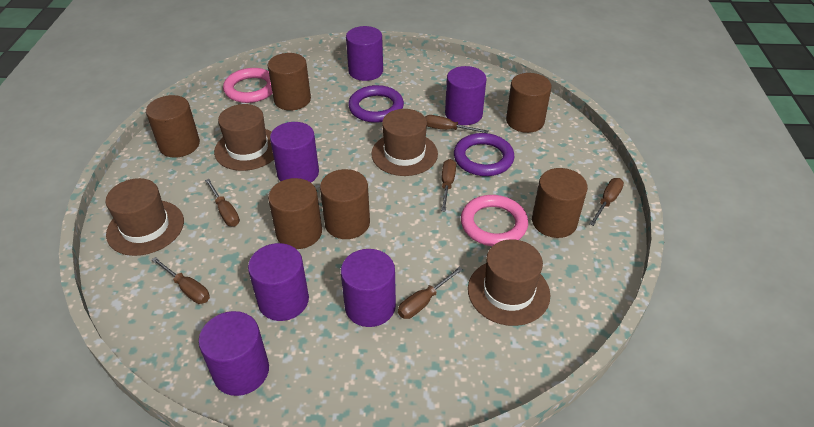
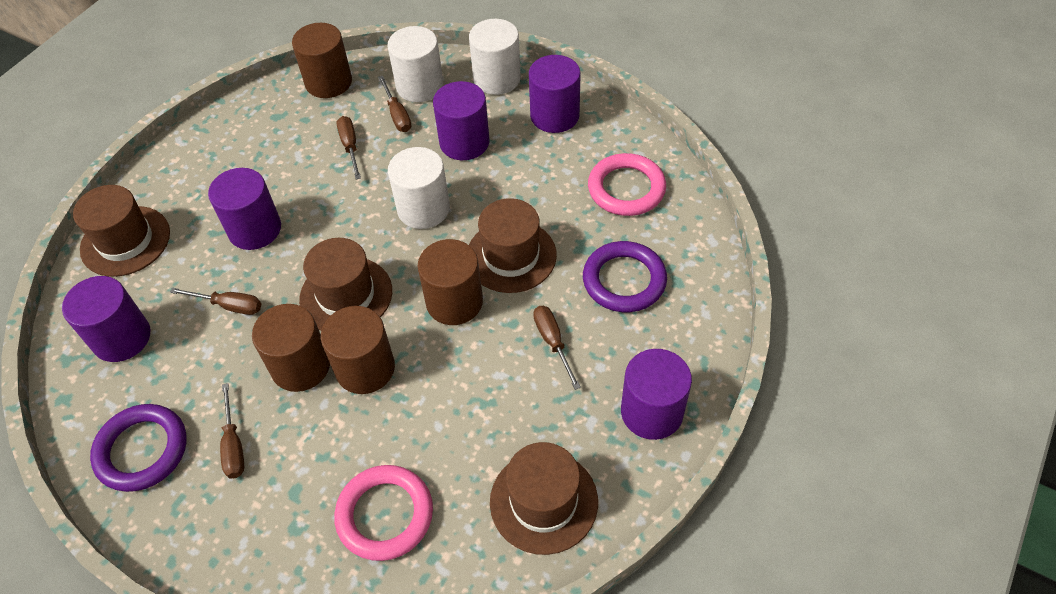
brown cylinder: 6 -> 4
brown screwdriver: 6 -> 5
purple cylinder: 6 -> 5
white cylinder: 0 -> 3

